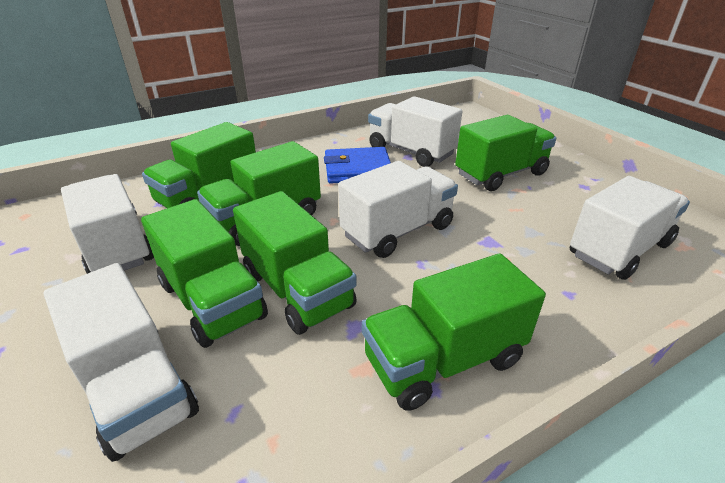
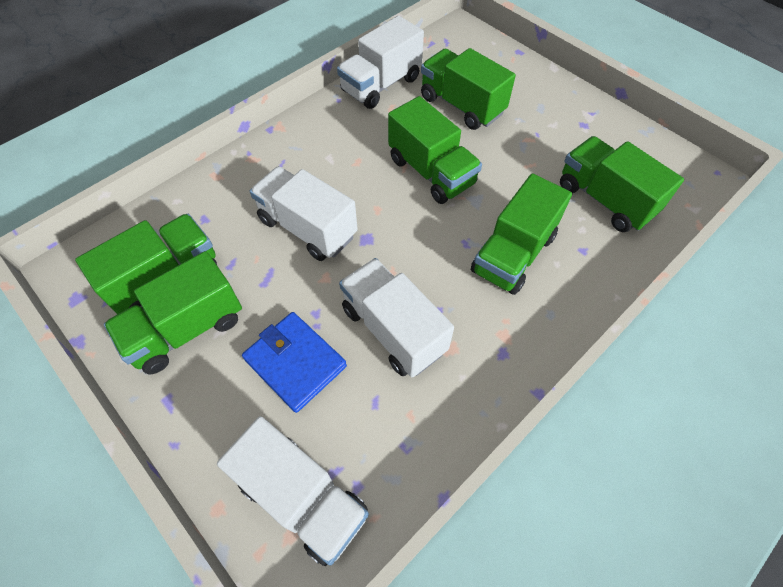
white truck: 5 -> 4

